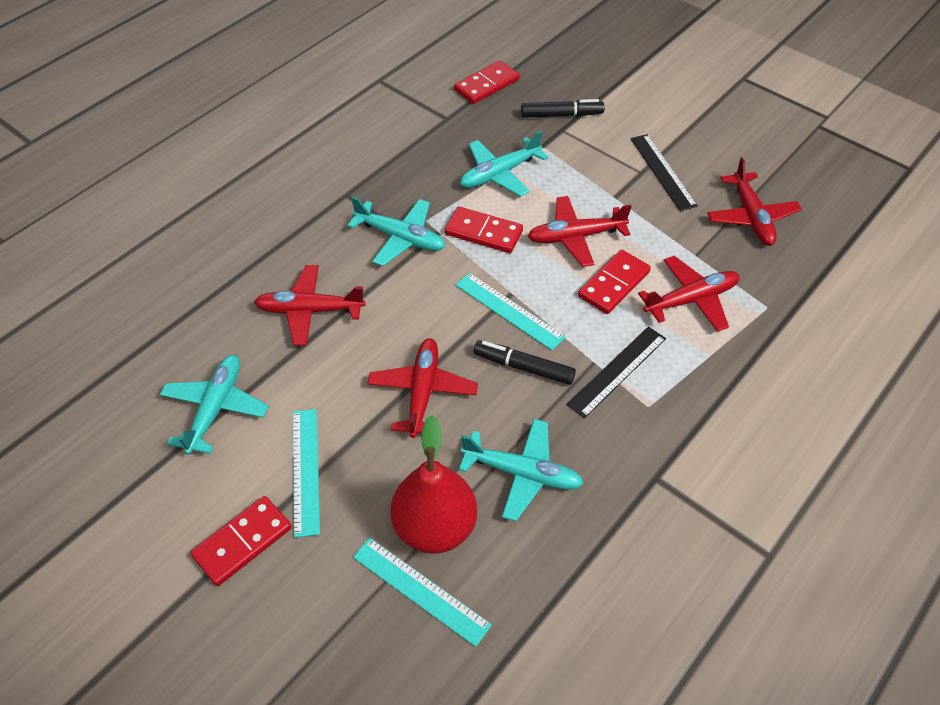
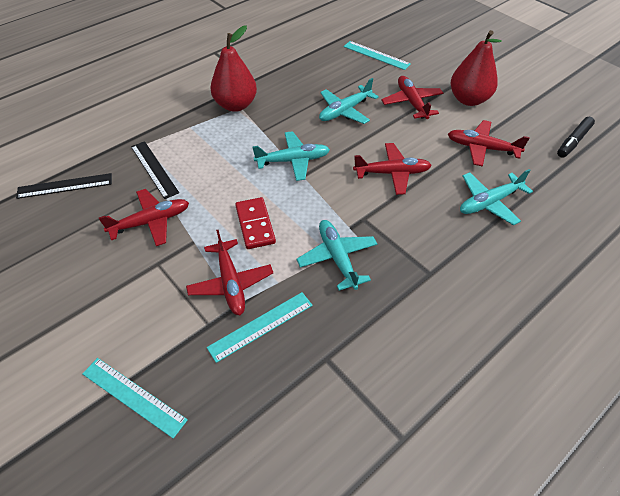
black marker: 2 -> 1
red domino: 4 -> 1
red pear: 1 -> 2

